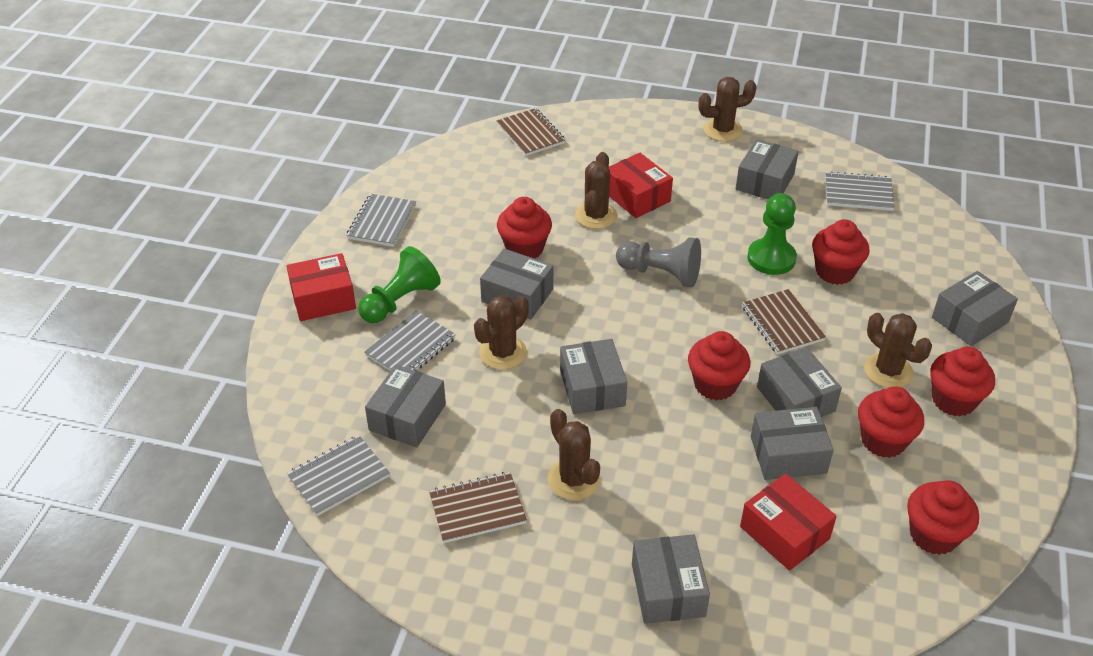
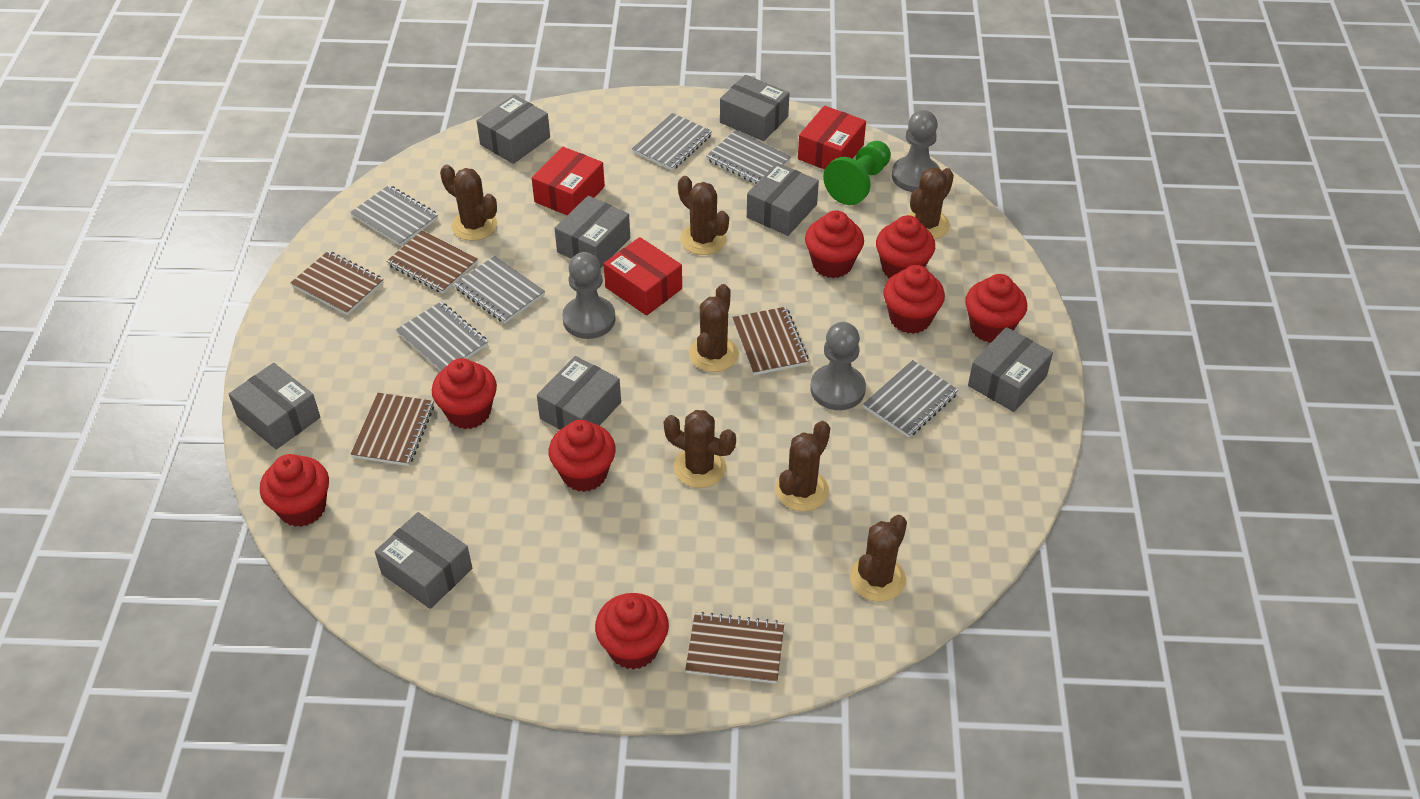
brown cactus: 5 -> 7
brown notebook: 3 -> 5
green pawn: 2 -> 1
grey notebook: 4 -> 6
grey pawn: 1 -> 3
red cupcake: 6 -> 8

